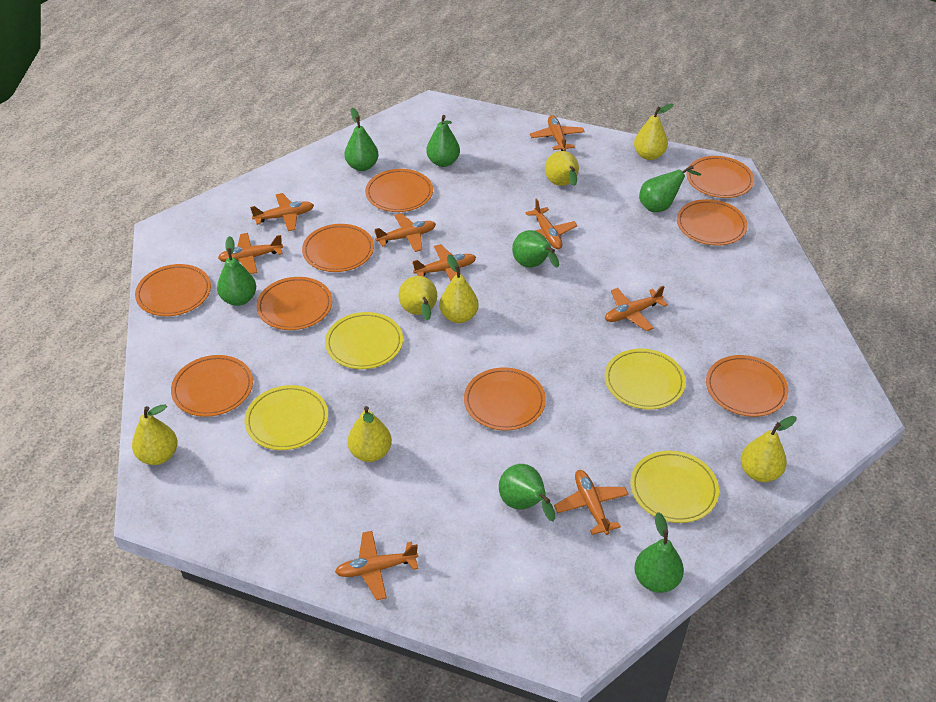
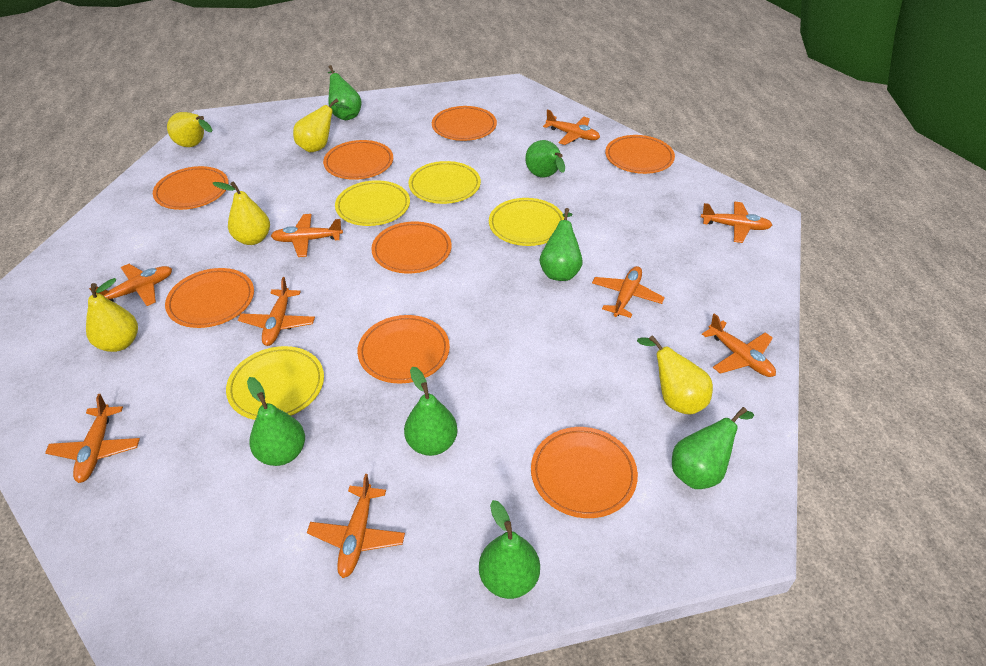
orange plate: 9 -> 8
yellow pear: 7 -> 5

